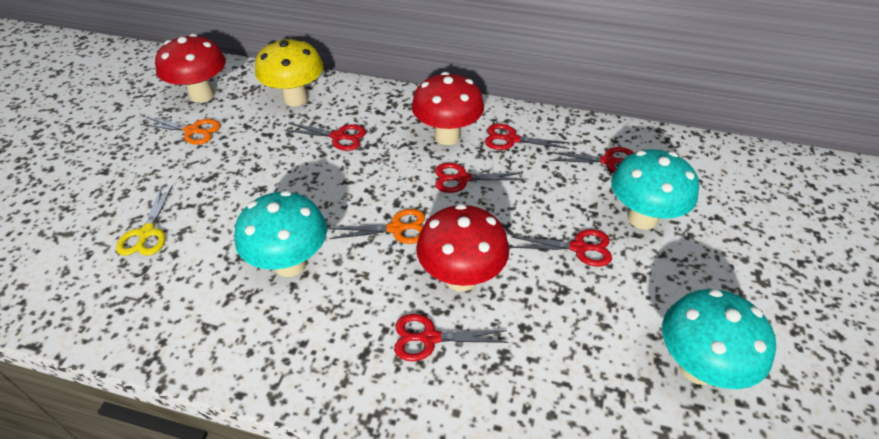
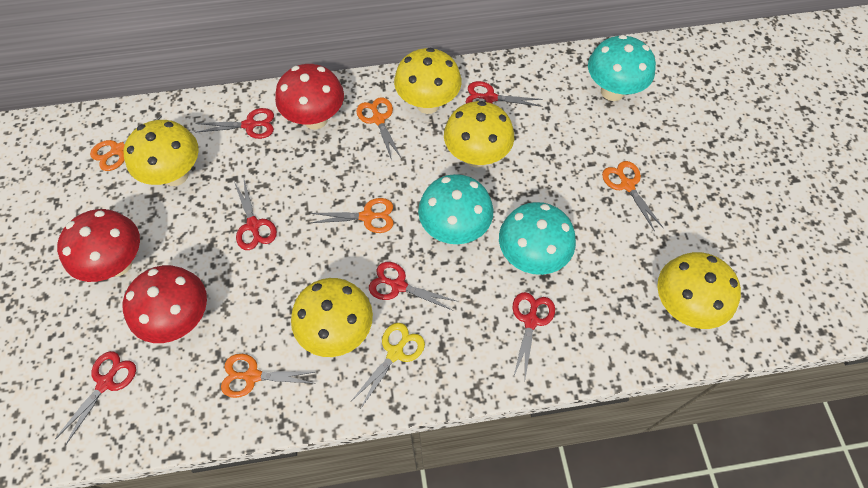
orange scissors: 2 -> 5
yellow mushroom: 1 -> 5

